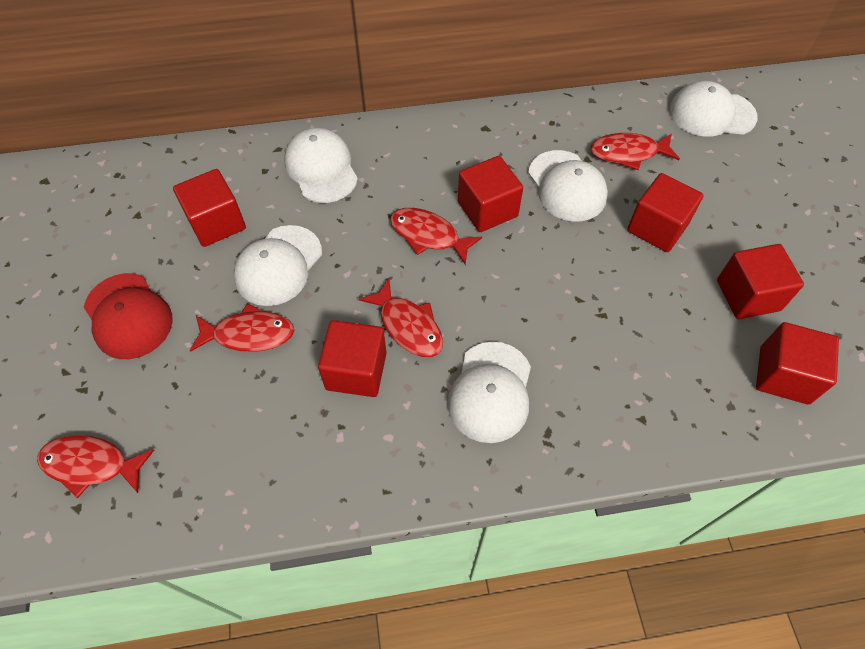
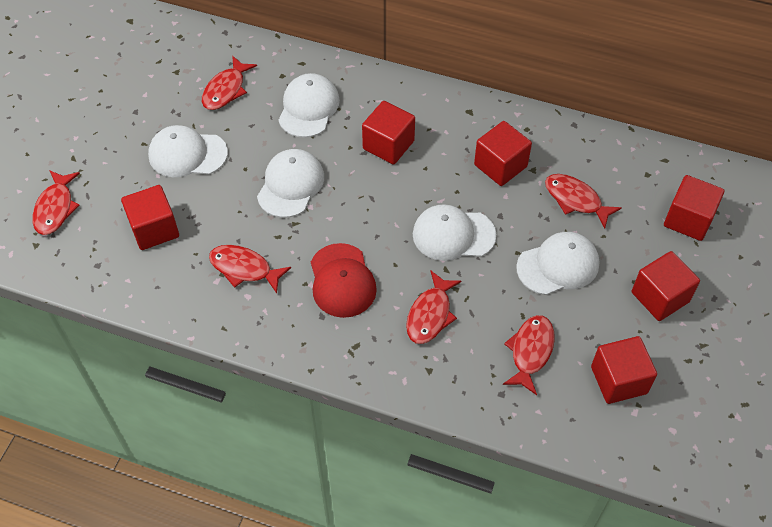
red fish: 5 -> 6

